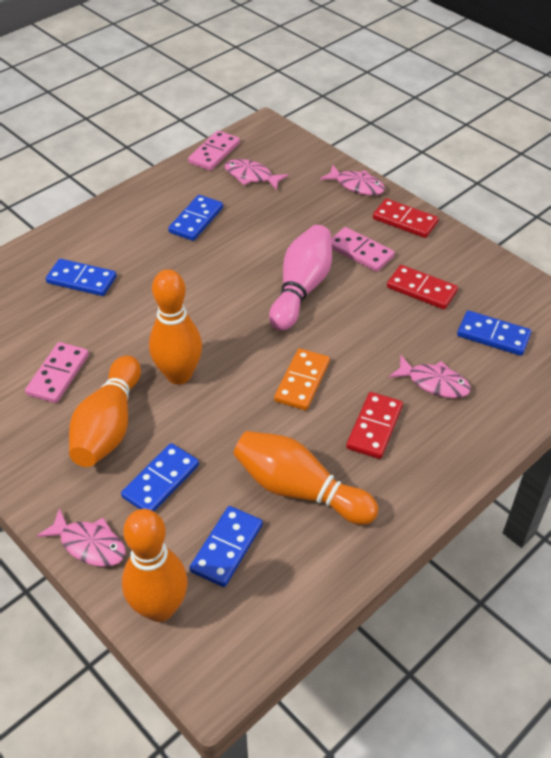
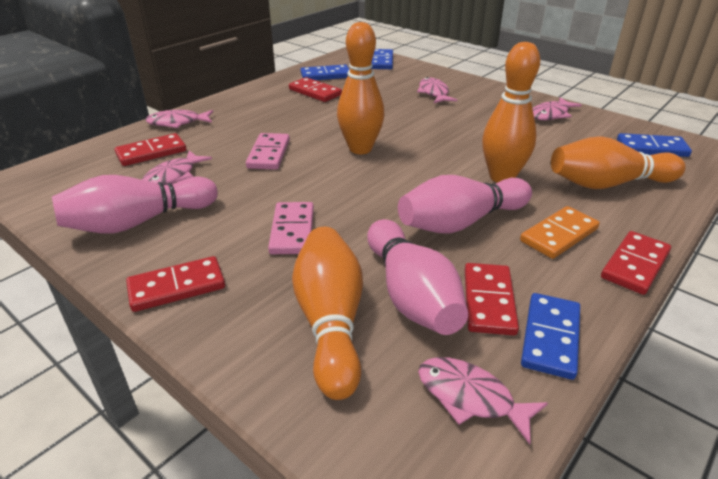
blue domino: 5 -> 4
pink bowling pin: 1 -> 3
pink domino: 3 -> 2
pink fish: 4 -> 5
red domino: 3 -> 5

